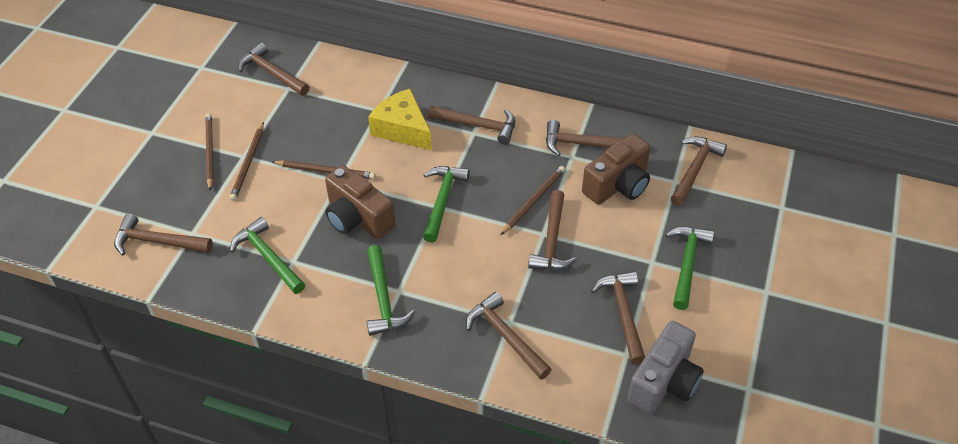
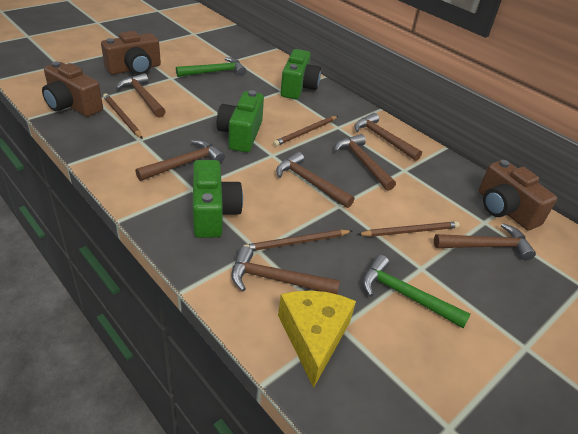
brown camera: 2 -> 3
brown hammer: 8 -> 7
green camera: 0 -> 3
green hammer: 4 -> 2
grey camera: 1 -> 0

